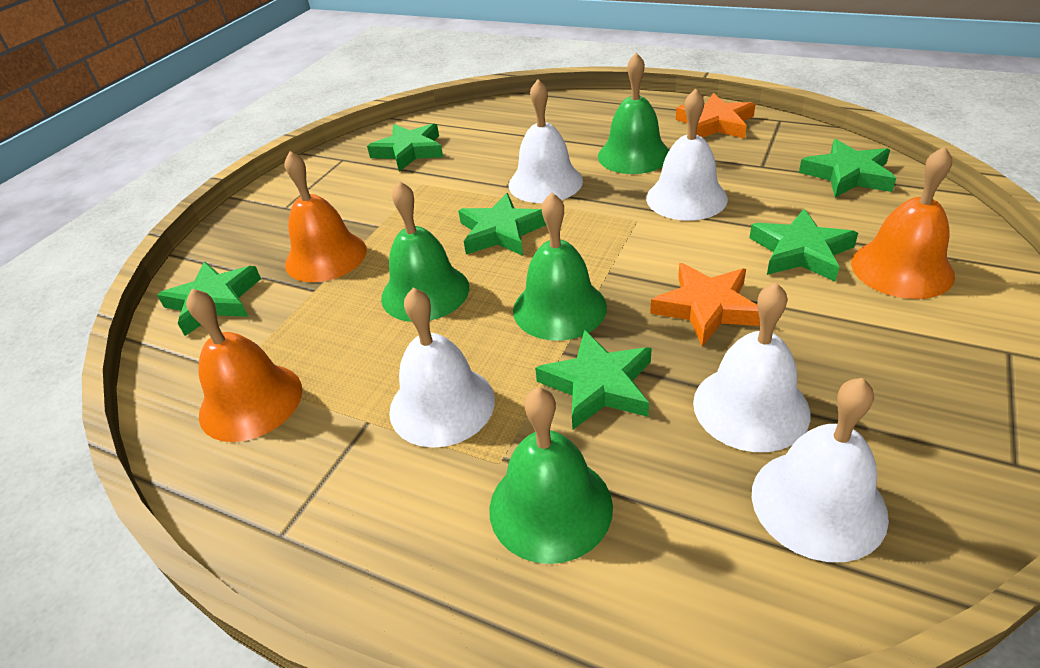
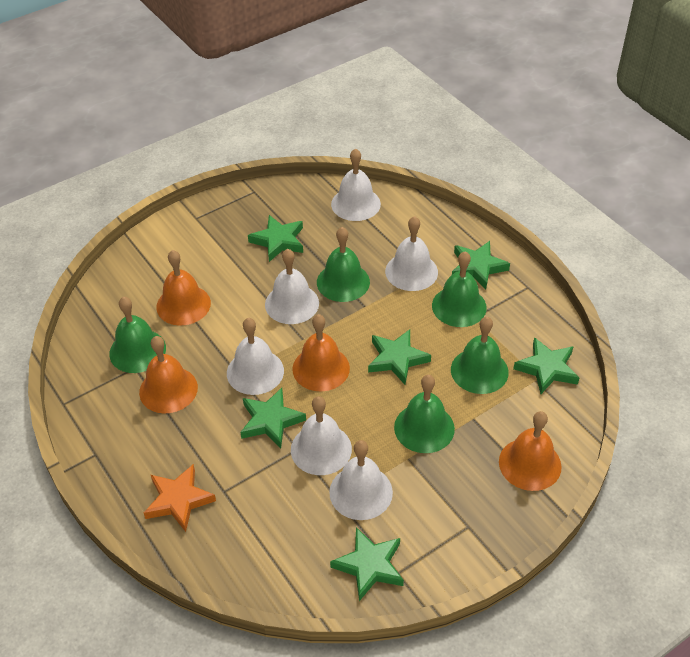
green bell: 4 -> 5
orange bell: 3 -> 4
orange star: 2 -> 1
white bell: 5 -> 6

